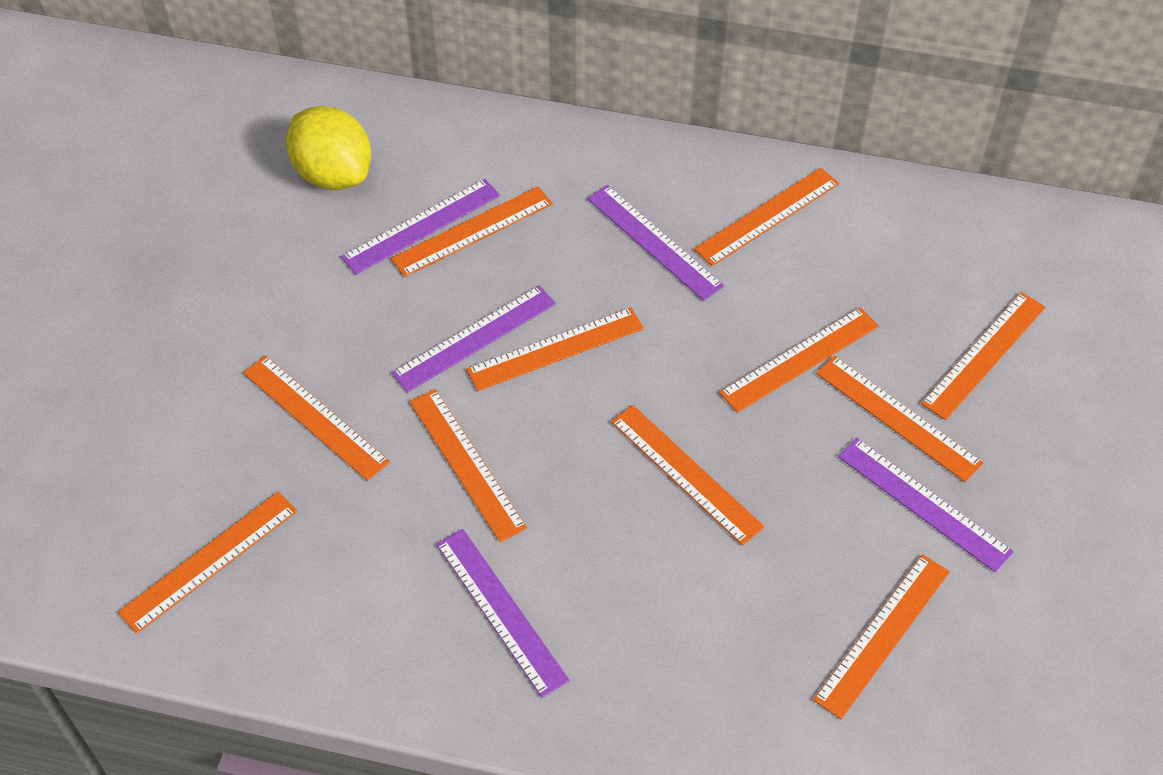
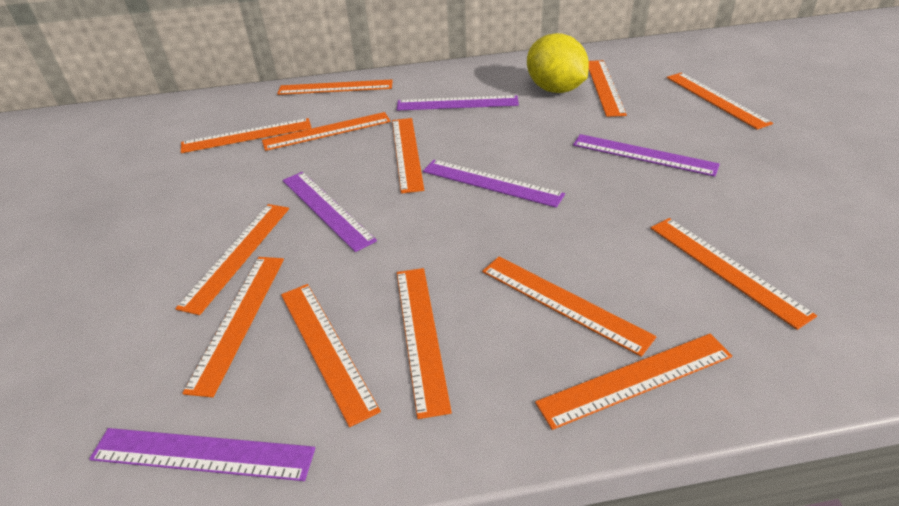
orange ruler: 11 -> 13

